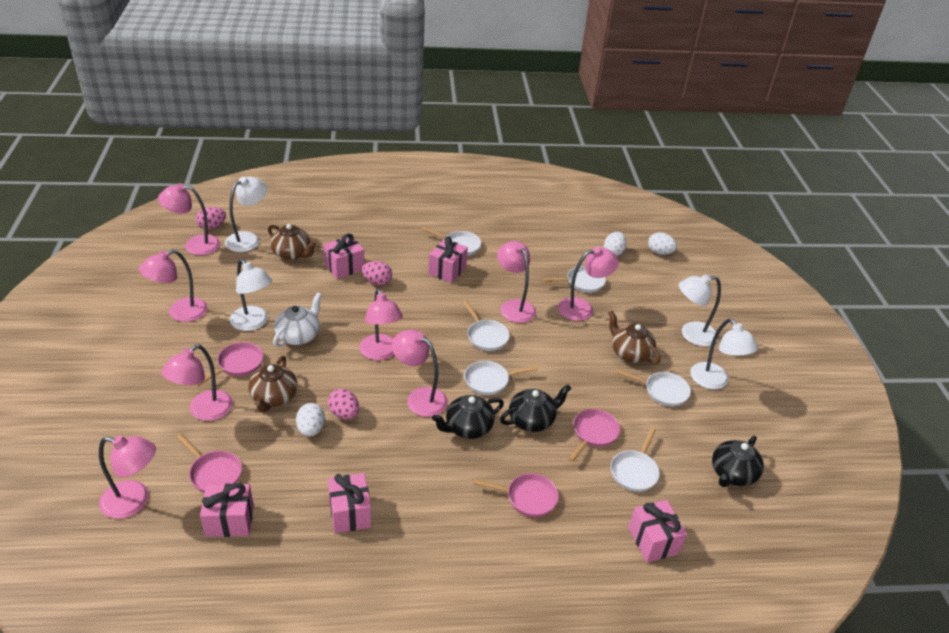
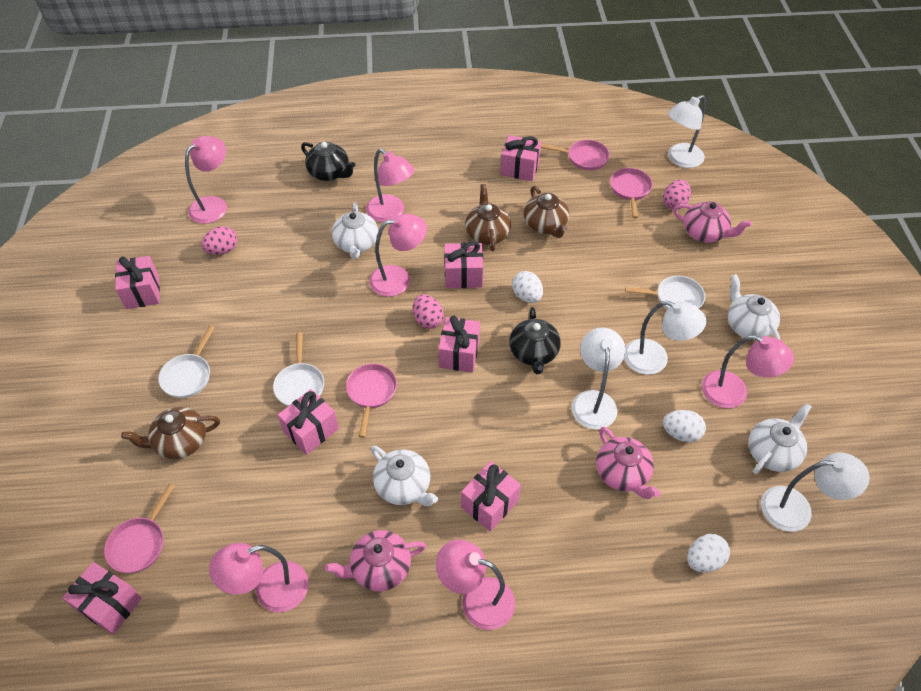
black teapot: 3 -> 2
pink gift: 5 -> 7
pink lamp: 8 -> 6
pink teapot: 0 -> 3
white pan: 6 -> 3
white teapot: 1 -> 4

